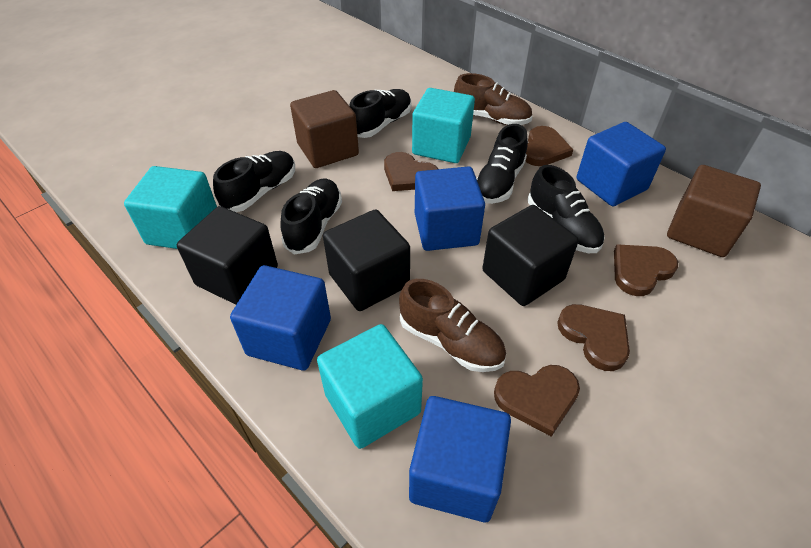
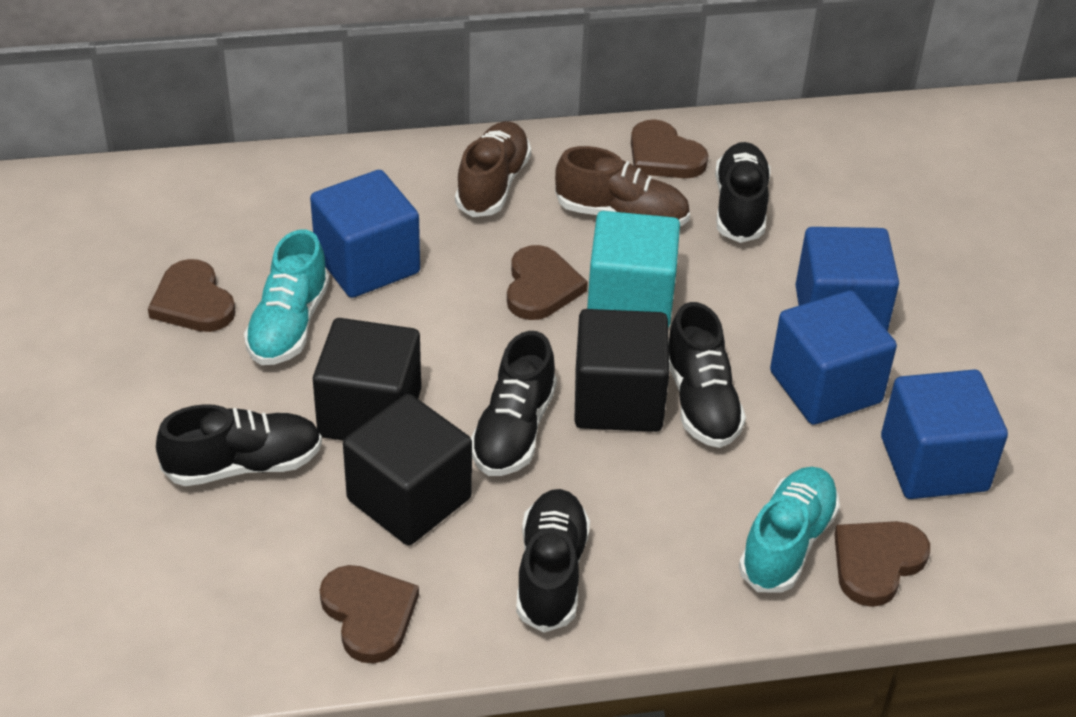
brown cube: 2 -> 0
turquoise cube: 3 -> 1
turquoise shoe: 0 -> 2

